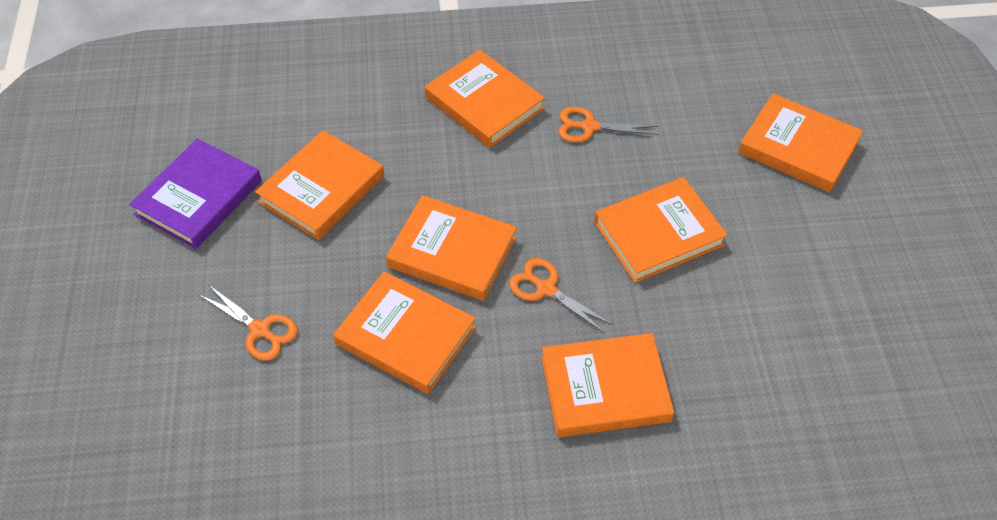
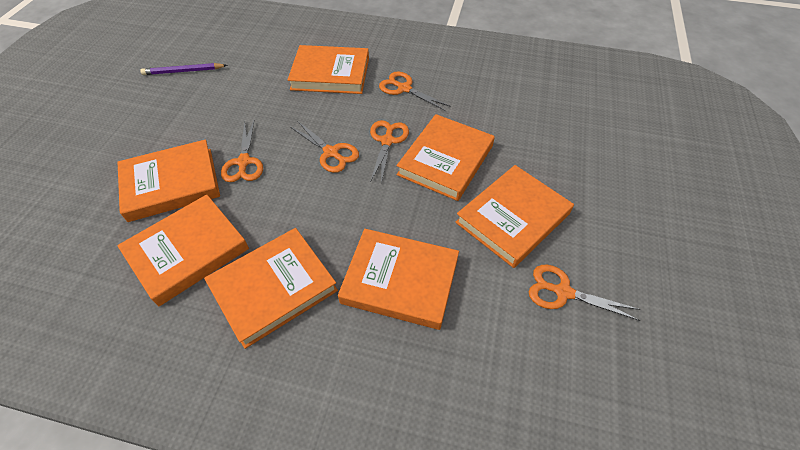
orange scissors: 3 -> 5
purple book: 1 -> 0
purple pencil: 0 -> 1

